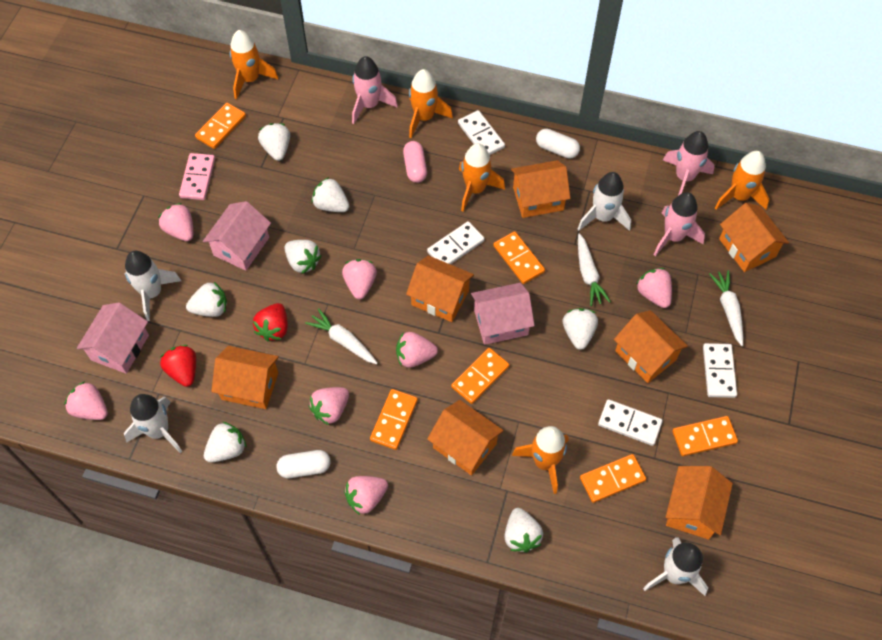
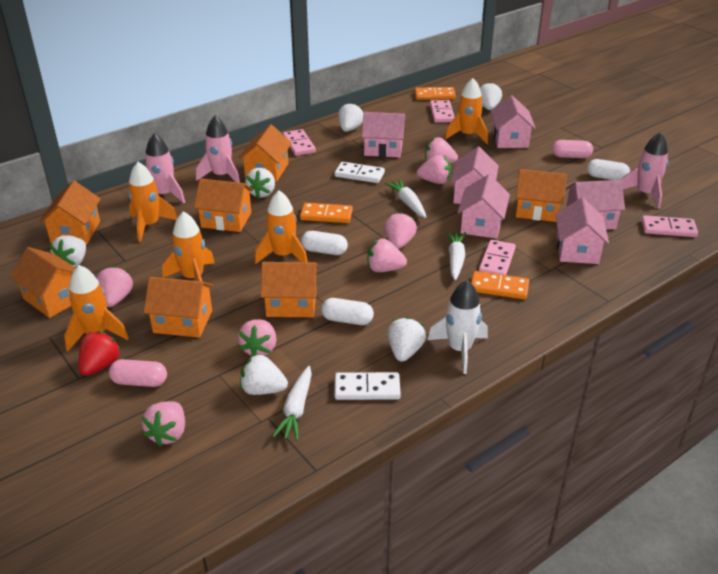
orange domino: 6 -> 3
pink capsule: 1 -> 2
pink domino: 1 -> 4
pink house: 3 -> 6
red strawberry: 2 -> 1
white capsule: 2 -> 3
white domino: 4 -> 2
white rocket: 4 -> 1
white strawberry: 7 -> 6

